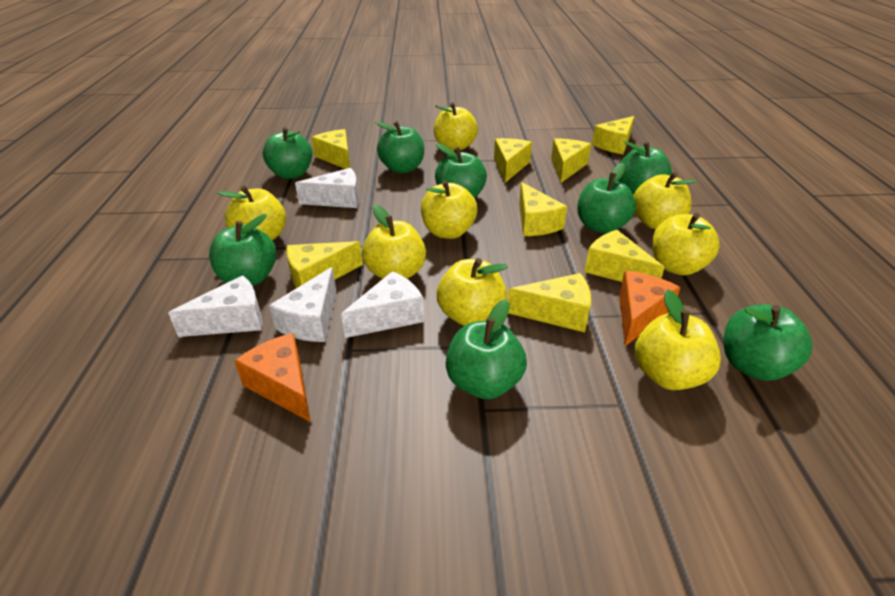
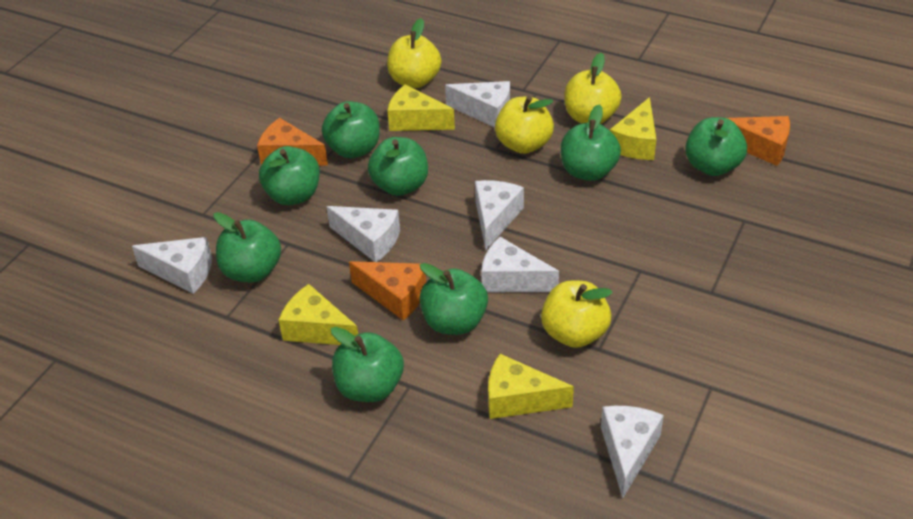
orange cheese: 2 -> 3
white cheese: 4 -> 6
yellow apple: 8 -> 4
yellow cheese: 8 -> 4

